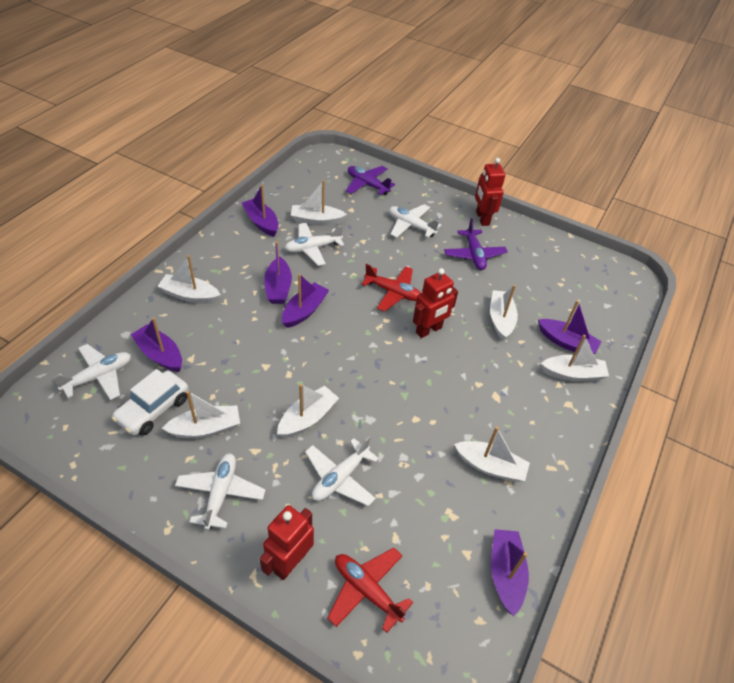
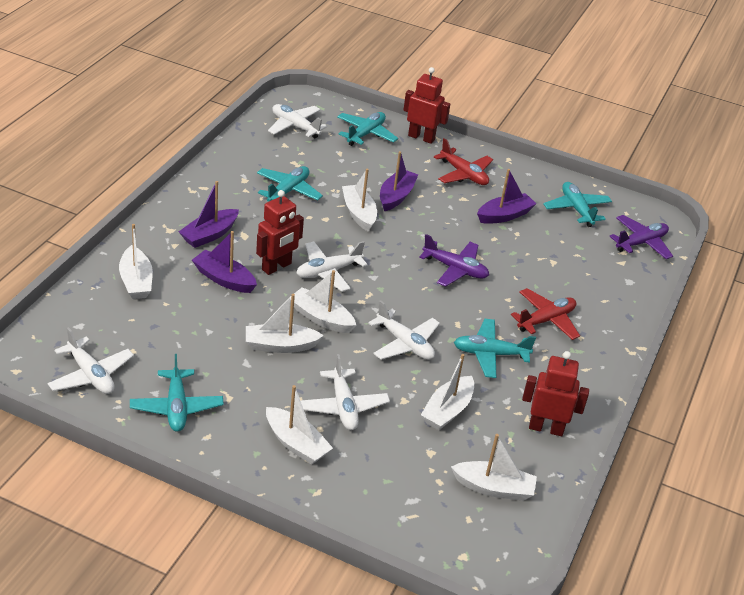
purple boat: 6 -> 4
turquoise plane: 0 -> 5
white car: 1 -> 0

